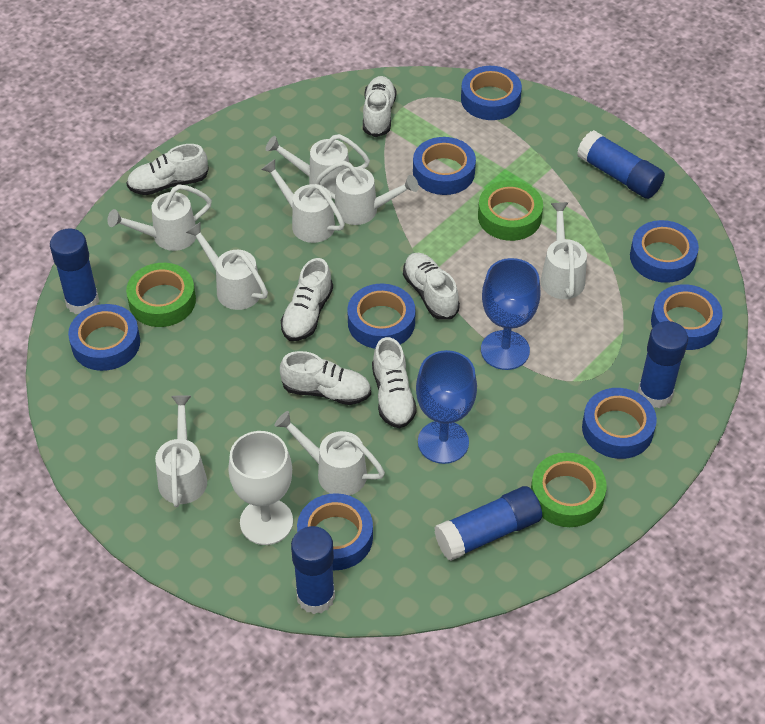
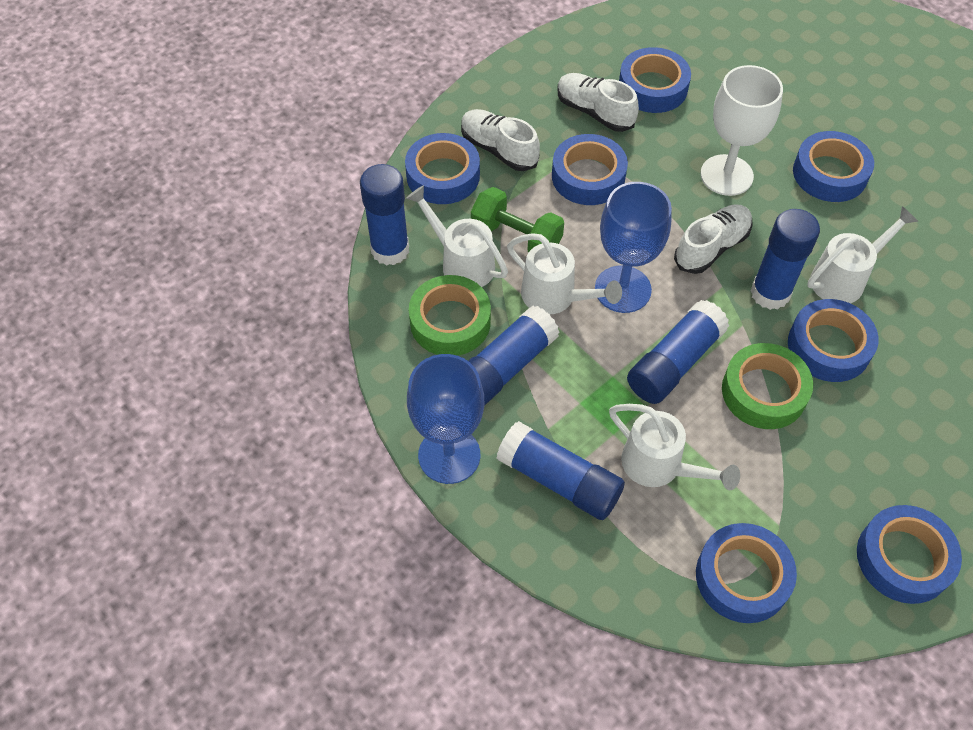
blue tape: 8 -> 7
green dumbbell: 0 -> 1
green tape: 3 -> 2
white shoe: 6 -> 3
white watering can: 8 -> 4

